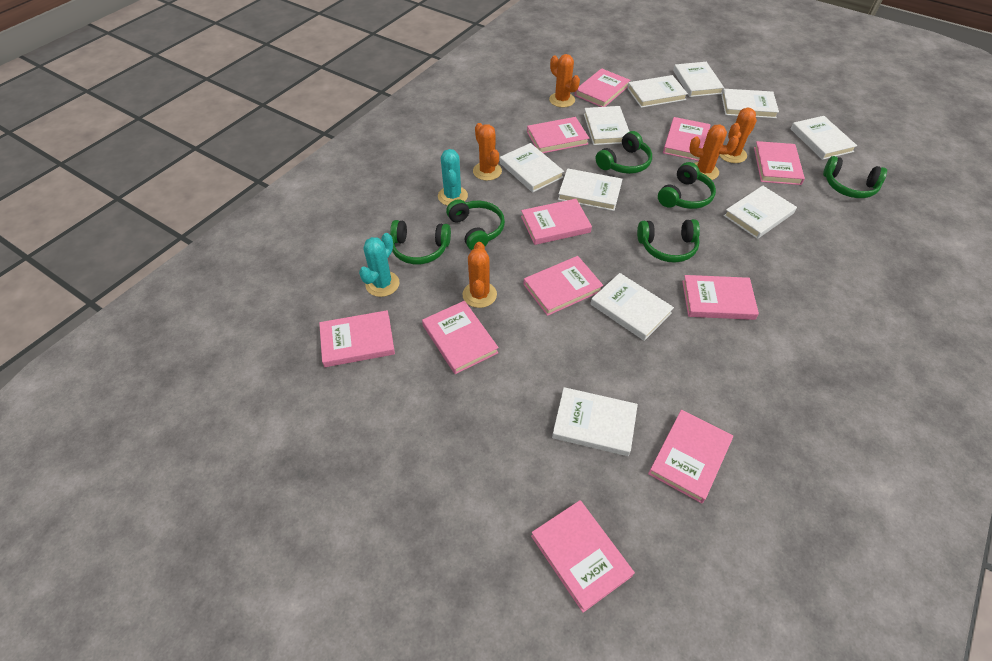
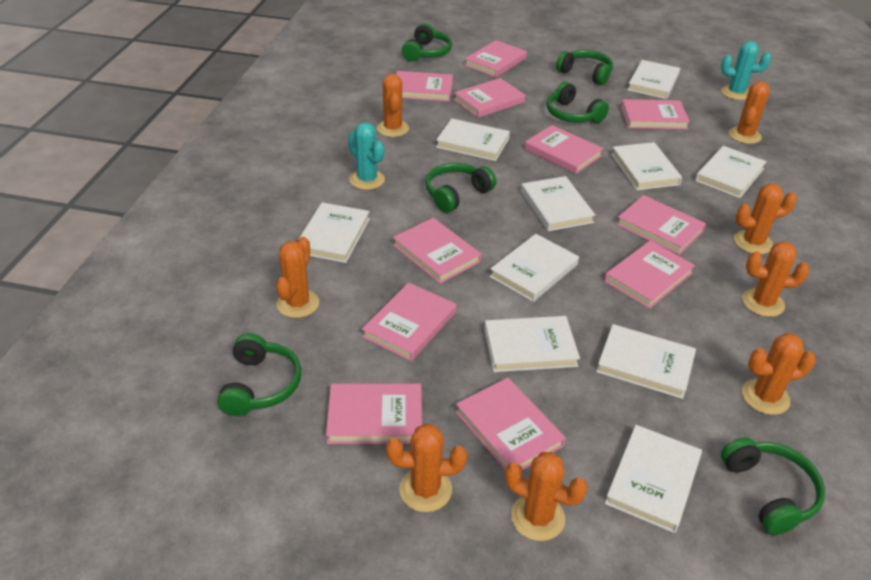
orange cactus: 5 -> 8

